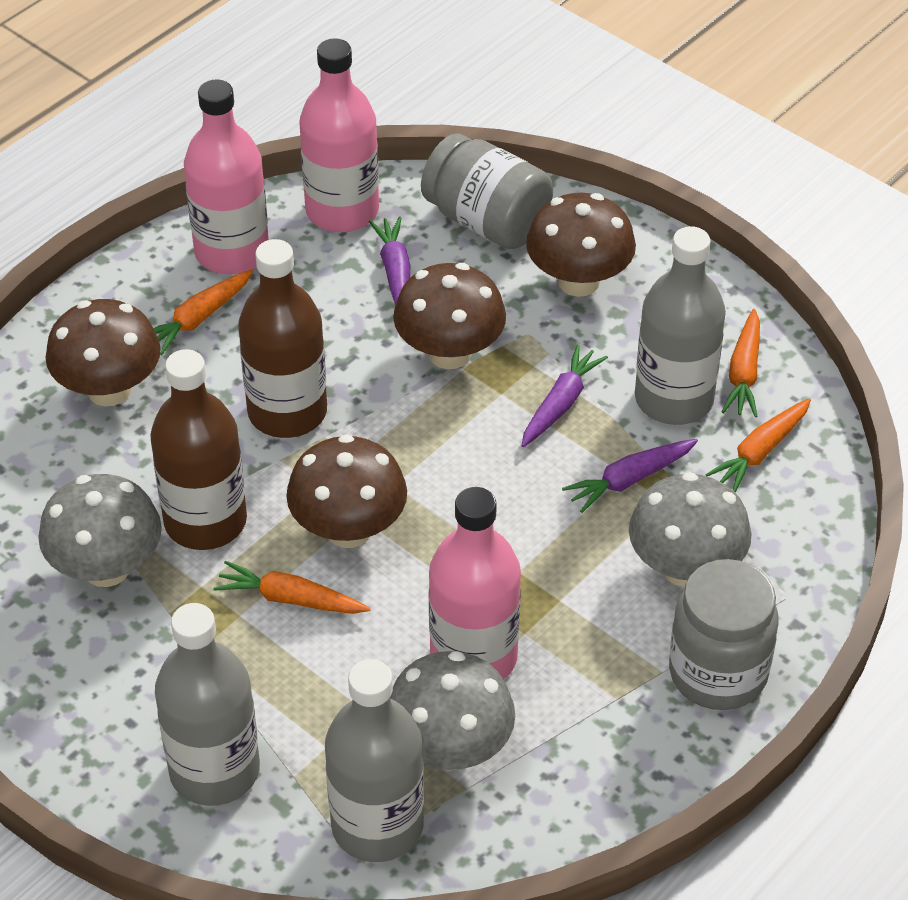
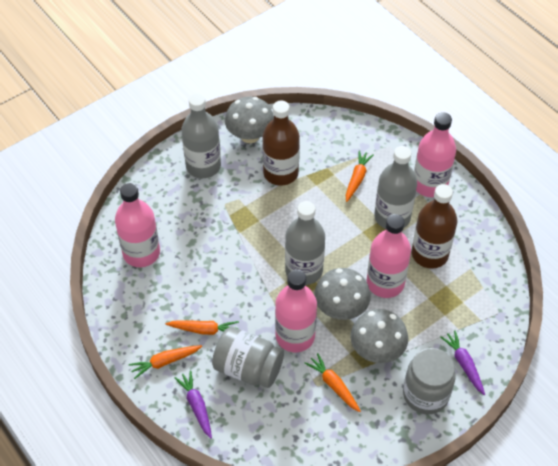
brown mushroom: 4 -> 0
pink bottle: 3 -> 4
purple carrot: 3 -> 2

